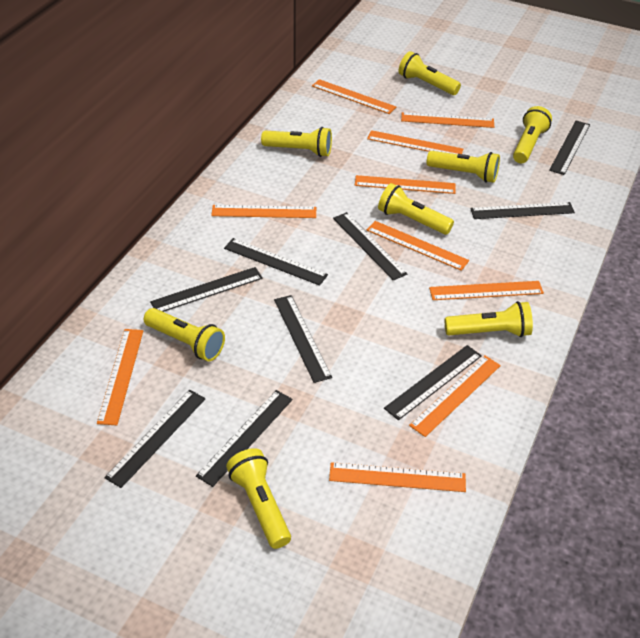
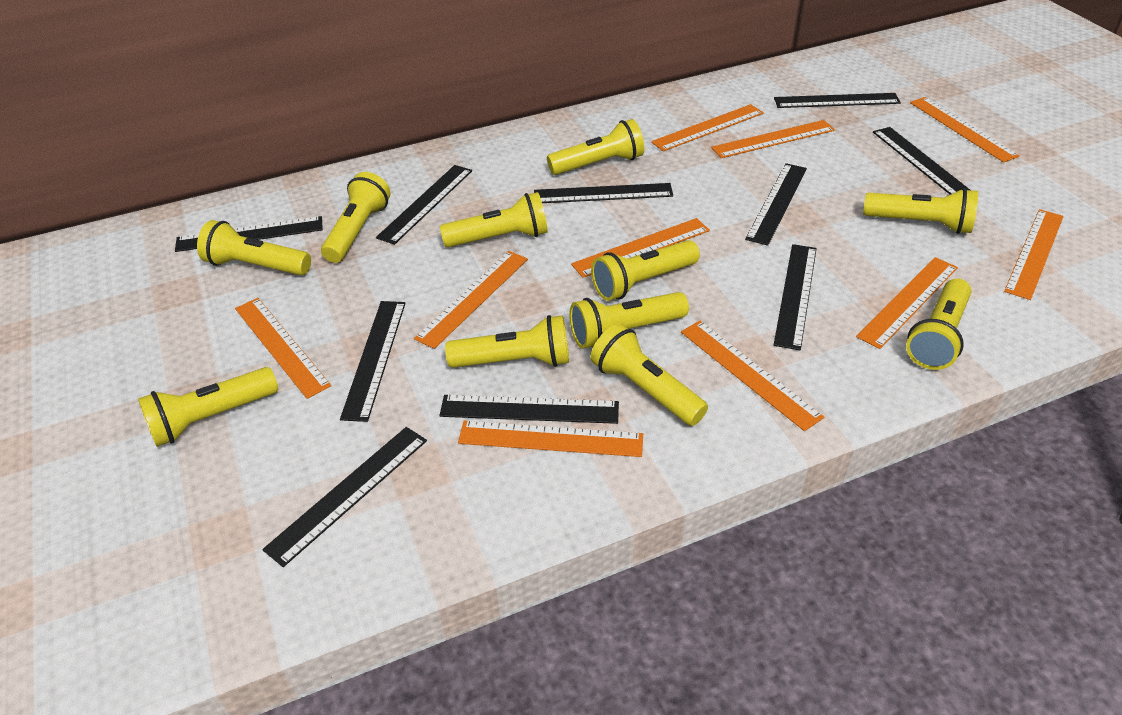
black ruler: 9 -> 10
yellow flashlight: 8 -> 11

